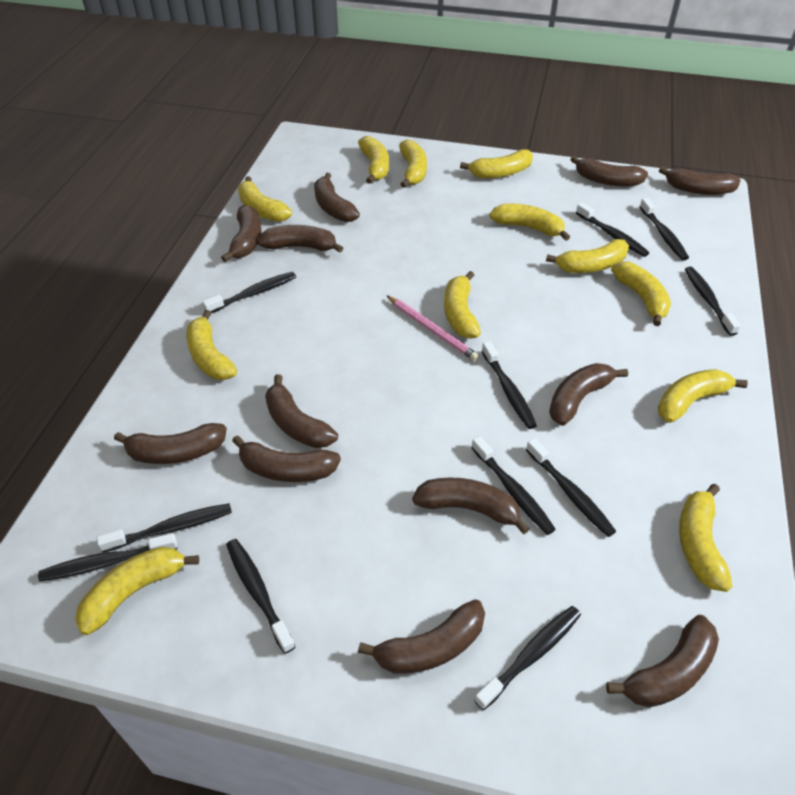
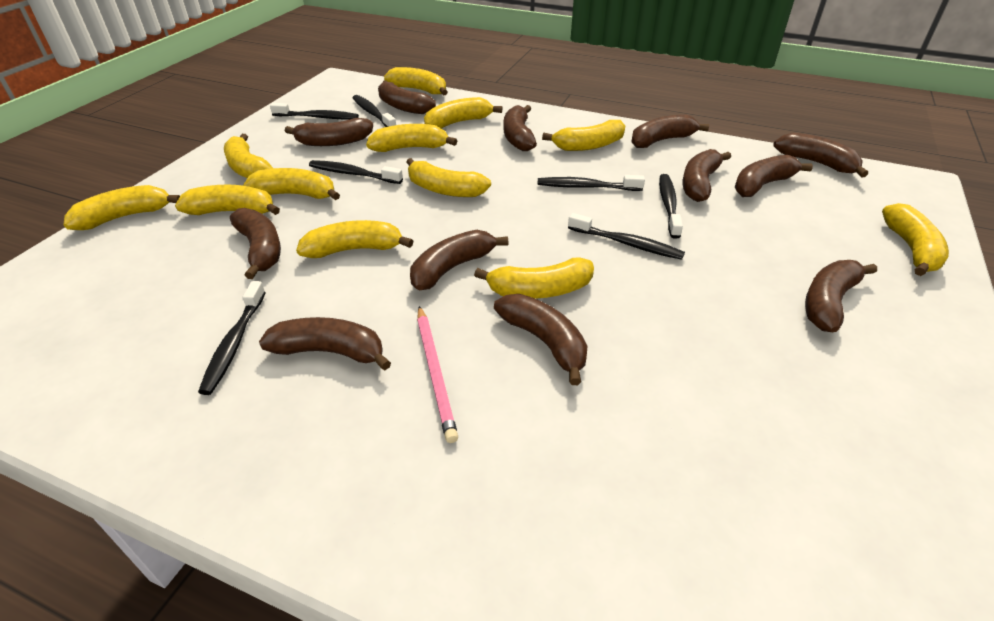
black toothbrush: 11 -> 7

